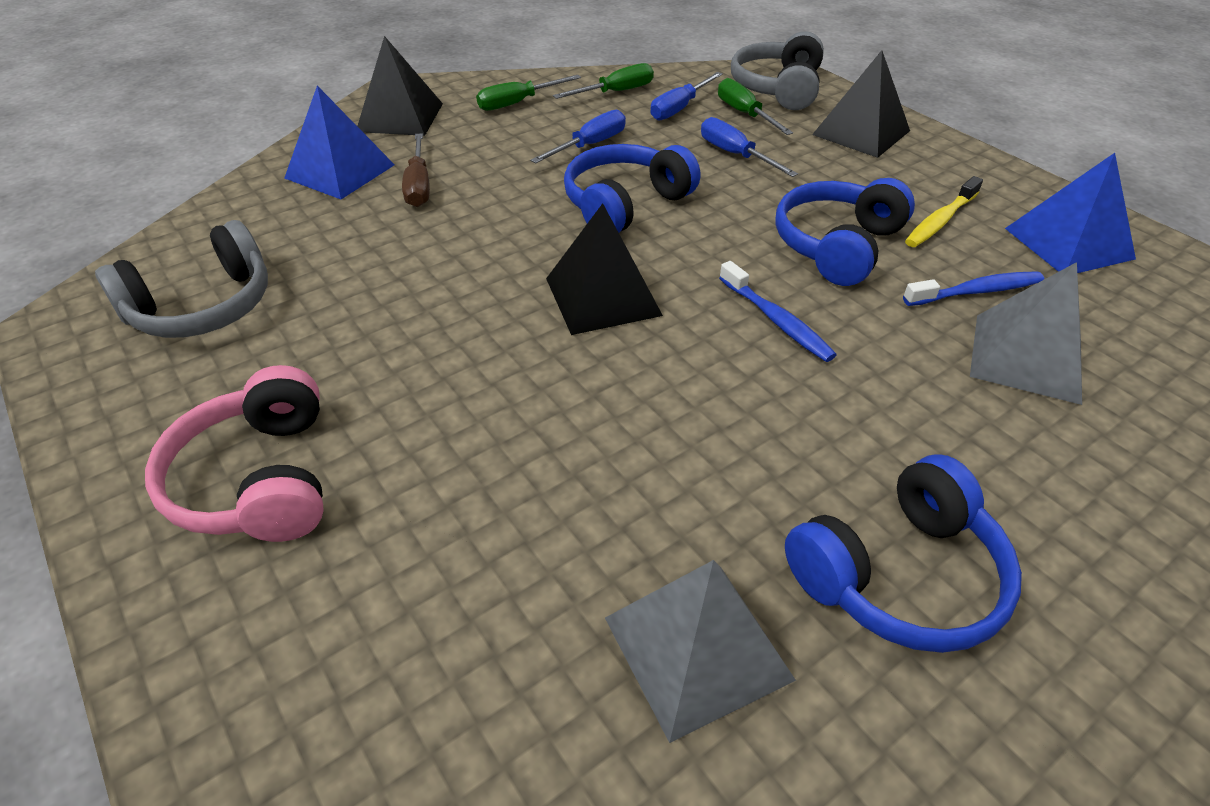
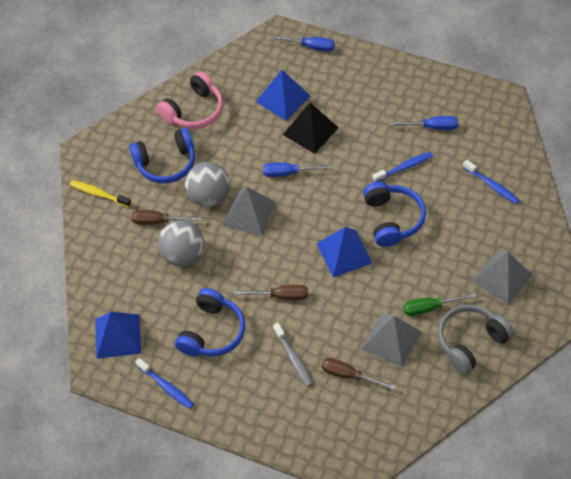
black pyramid: 3 -> 1
blue pyramid: 2 -> 3
blue toothbrush: 2 -> 3
brown screwdriver: 1 -> 3
green screwdriver: 3 -> 1
grey ball: 0 -> 2
grey headphones: 2 -> 1
grey pyramid: 2 -> 3
grey toothbrush: 0 -> 1

